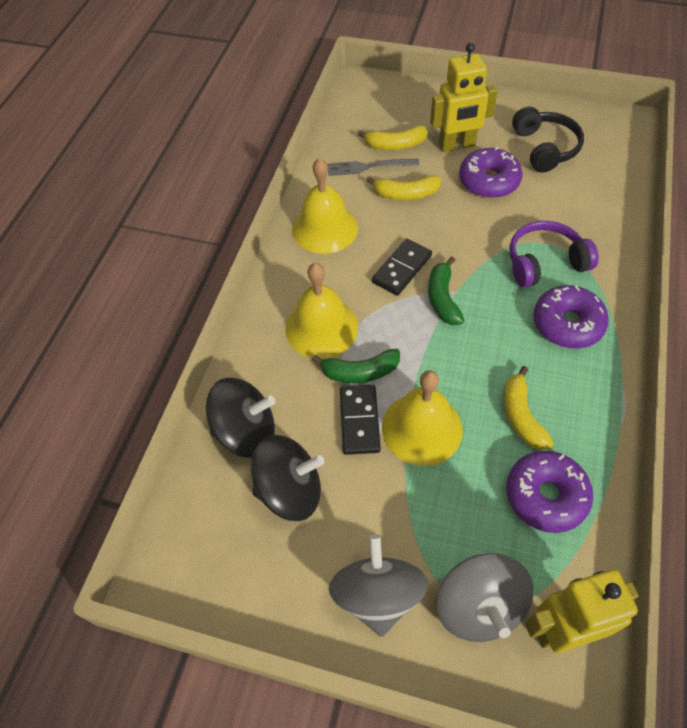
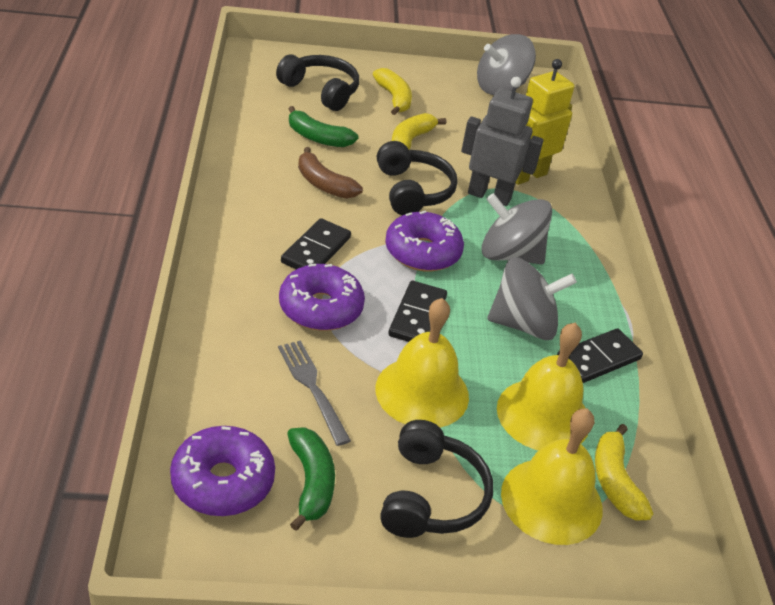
black domino: 2 -> 3
black headphones: 1 -> 3
black spinning top: 2 -> 0
brown banana: 0 -> 1
grey robot: 0 -> 1
grey spinning top: 2 -> 3
purple headphones: 1 -> 0
yellow robot: 2 -> 1

